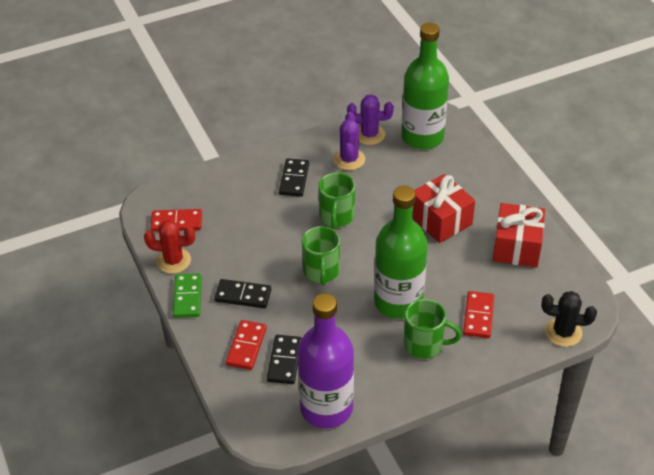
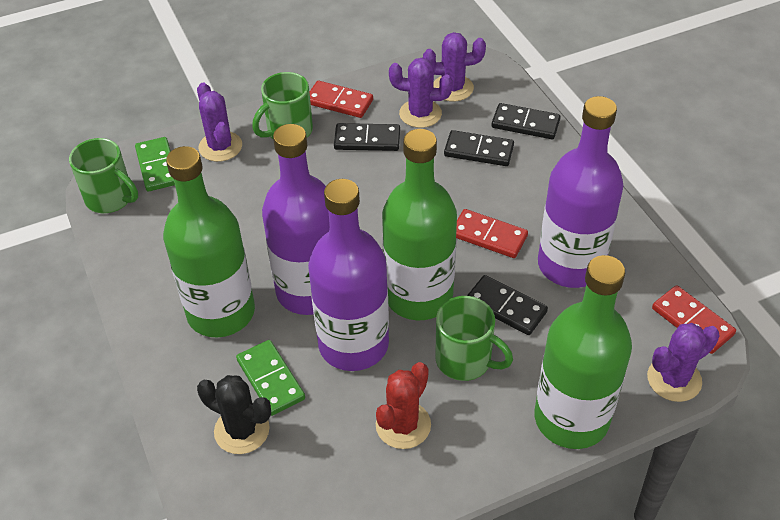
black domino: 3 -> 4
green bottle: 2 -> 3
green domino: 1 -> 2
purple bottle: 1 -> 3
purple cactus: 2 -> 4
red gift: 2 -> 0

